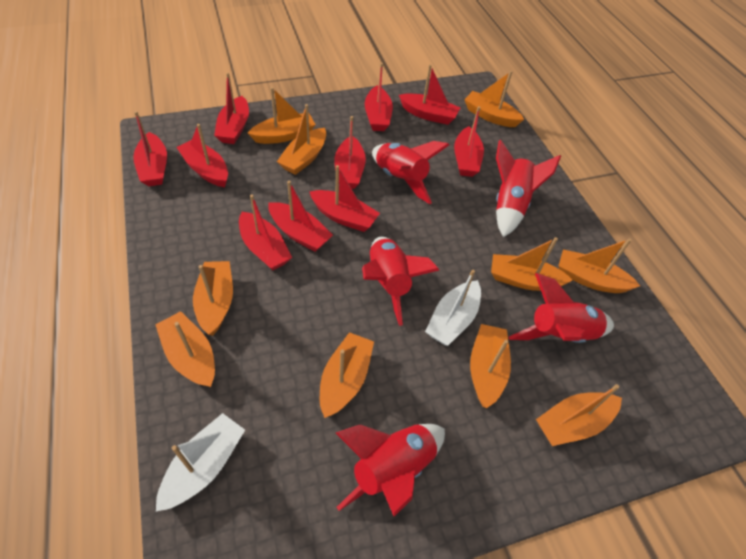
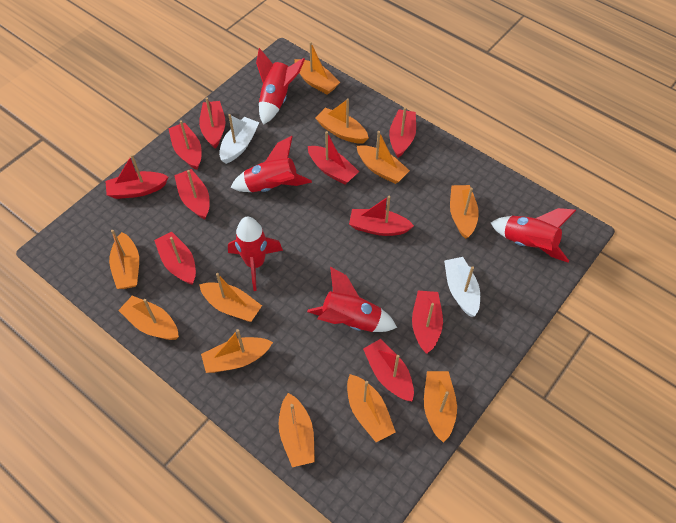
orange boat: 10 -> 11

